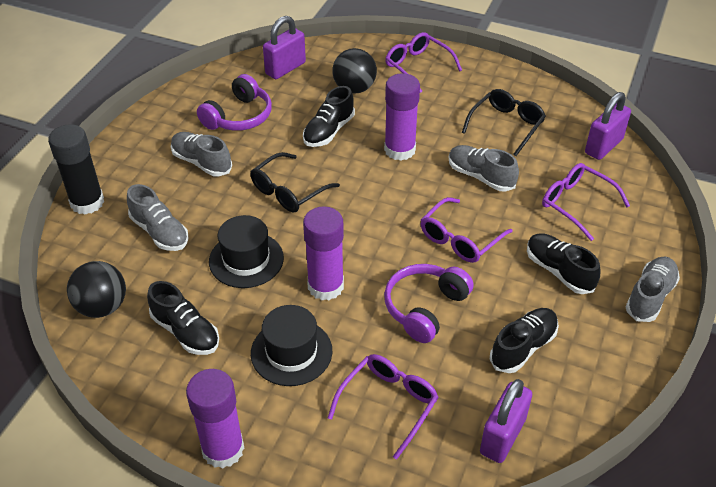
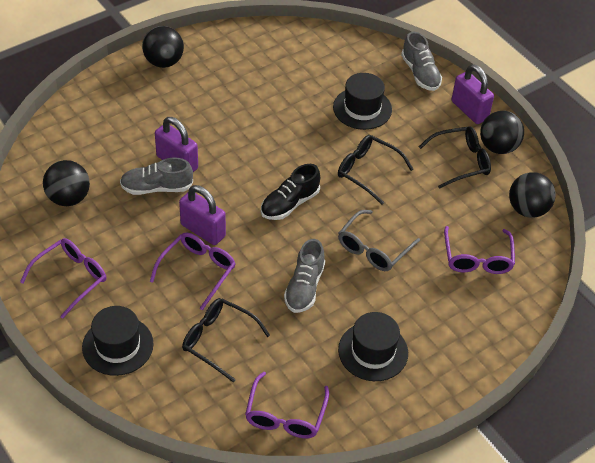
black ball: 2 -> 4
black glasses: 2 -> 3
black glue stick: 1 -> 0
black hat: 2 -> 3
black shoe: 4 -> 1
grey glasses: 0 -> 1
grey shoe: 4 -> 3
purple glue stick: 3 -> 0
purple headphones: 2 -> 0

